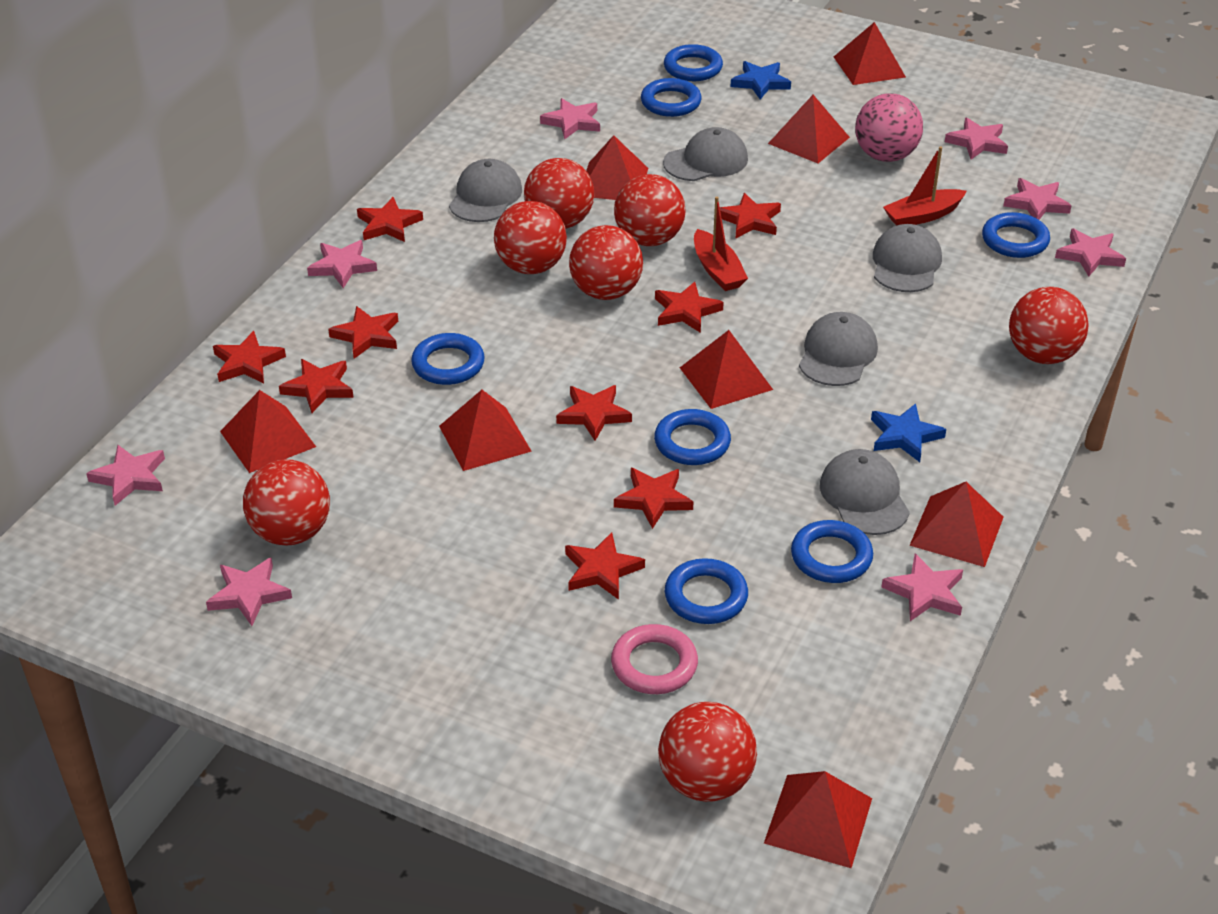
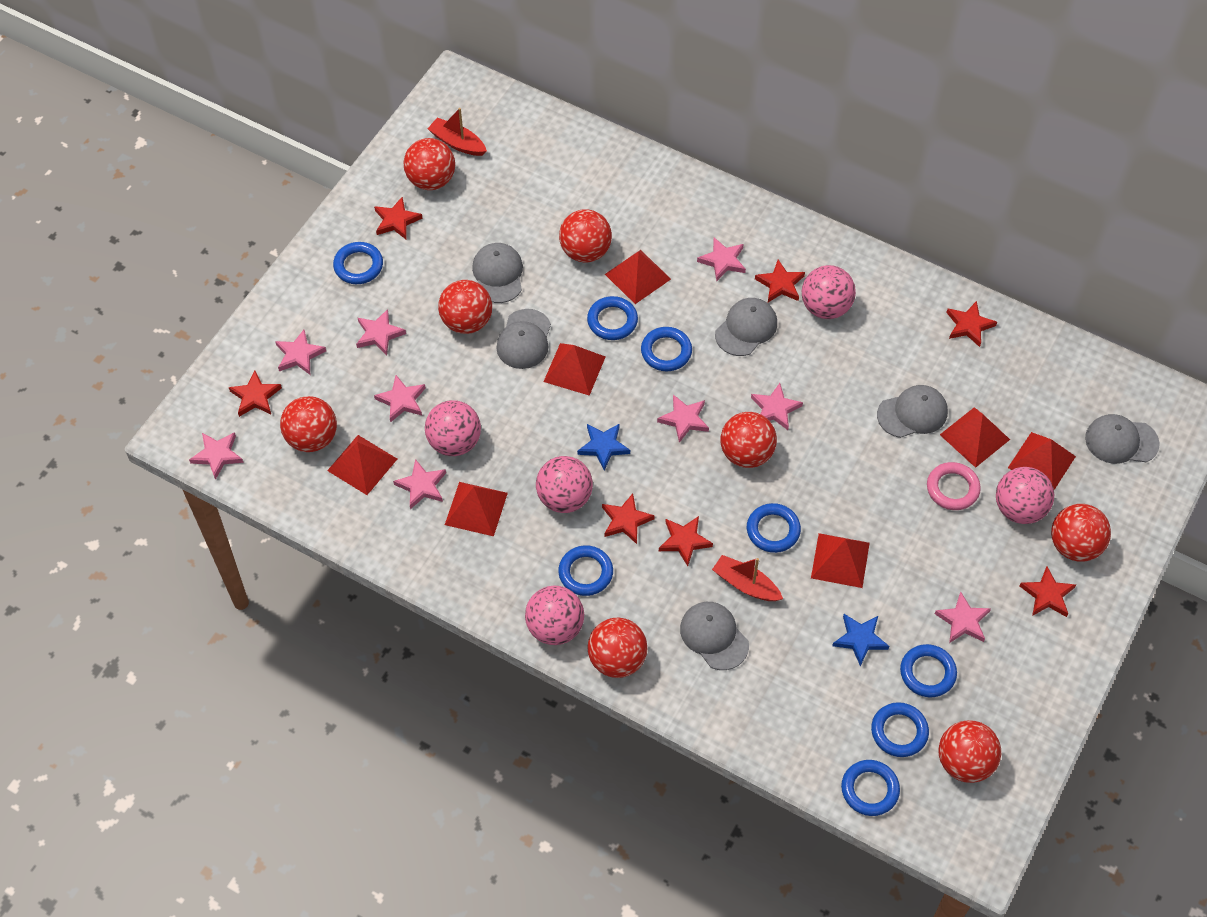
blue ring: 7 -> 8
grey cap: 5 -> 6
pink ball: 1 -> 5
pink star: 8 -> 9
red ball: 7 -> 8
red pyramid: 8 -> 7
red star: 9 -> 7

